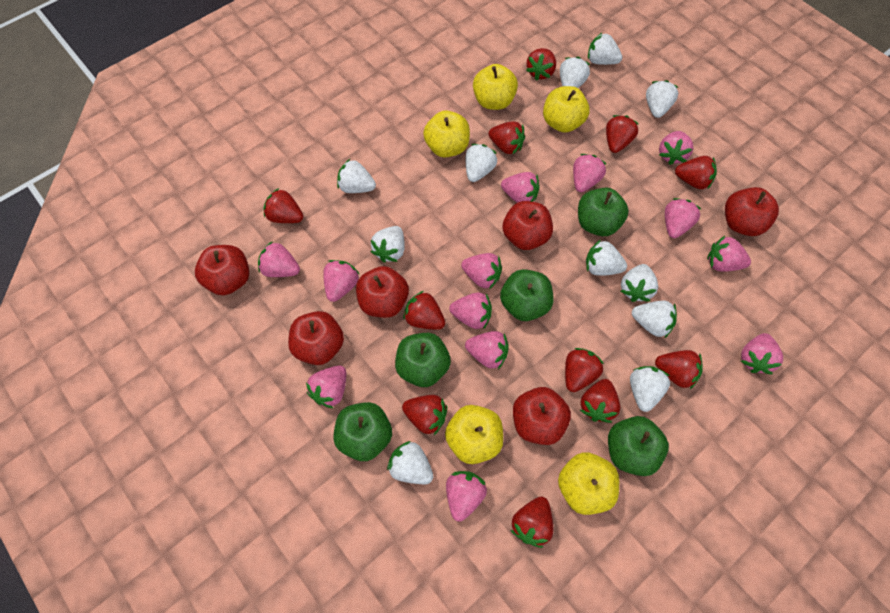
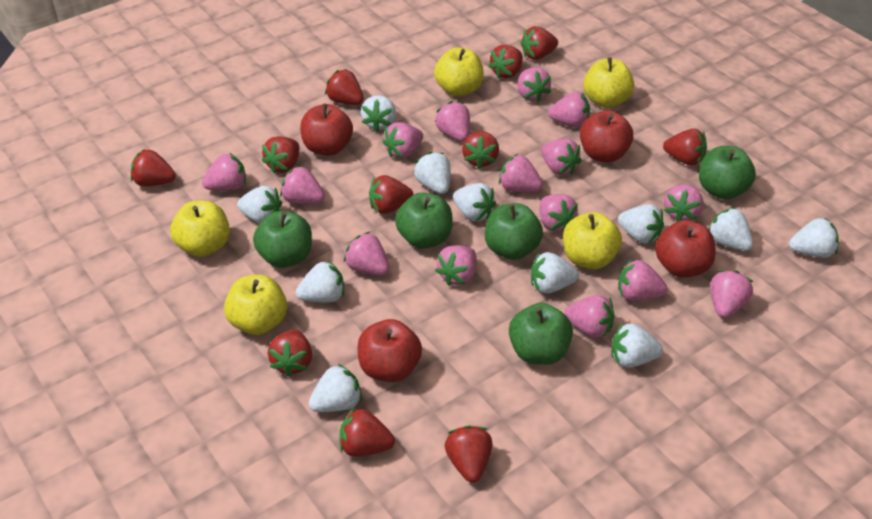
pink strawberry: 13 -> 15
red apple: 6 -> 4

